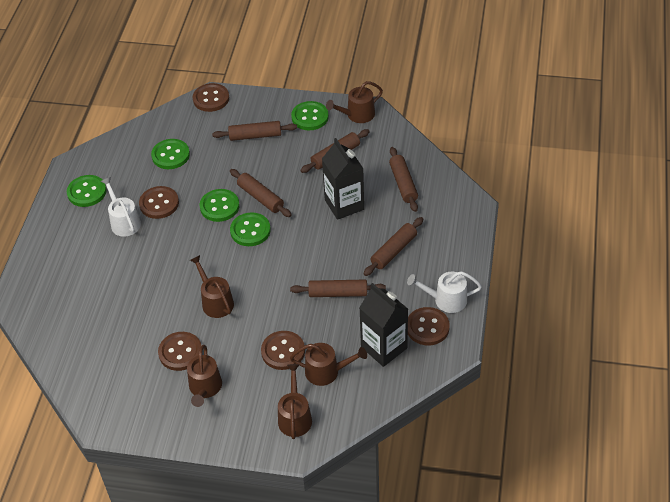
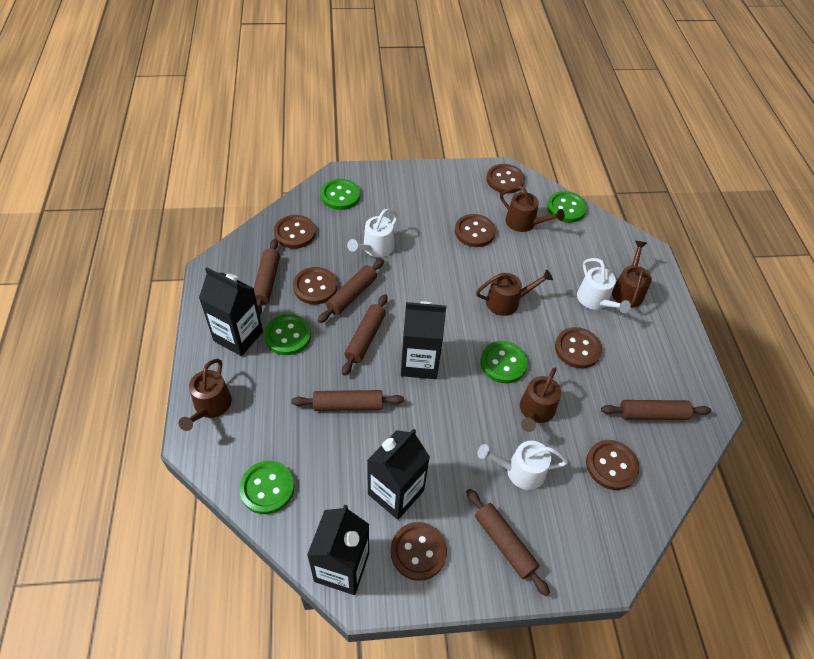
black carton: 2 -> 4
brown button: 5 -> 7
white watering can: 2 -> 3

